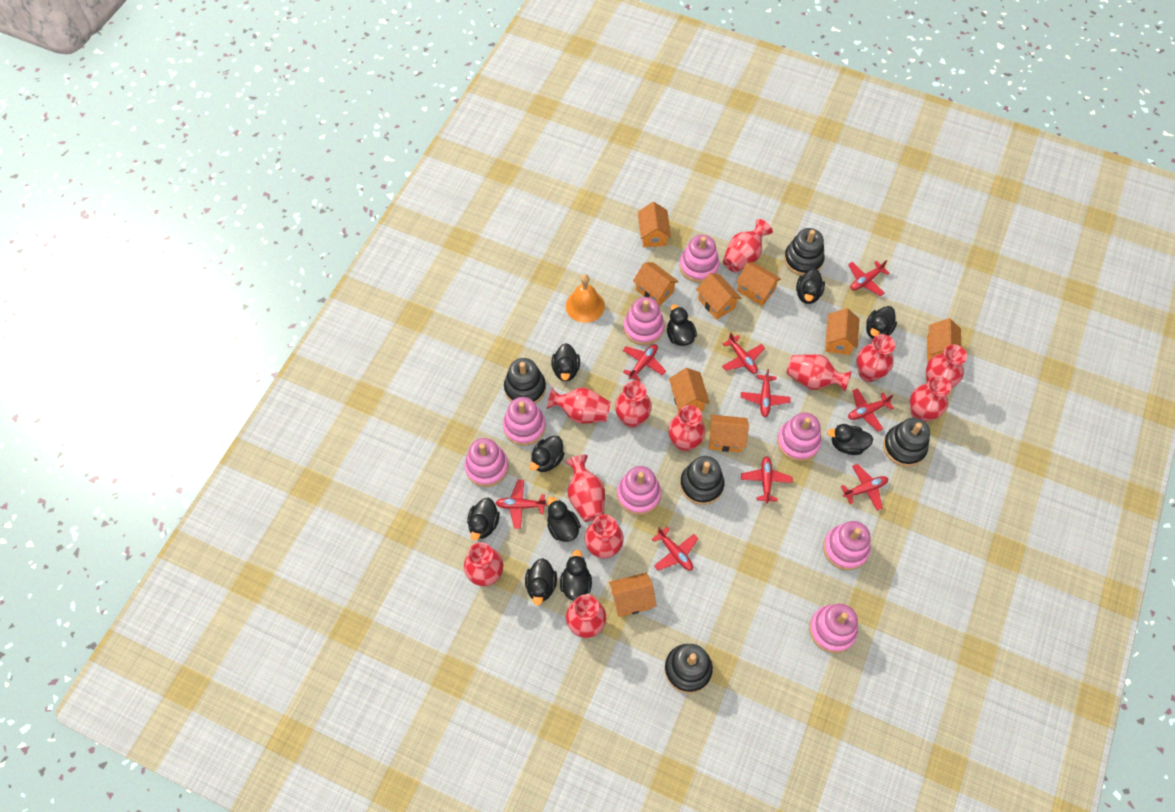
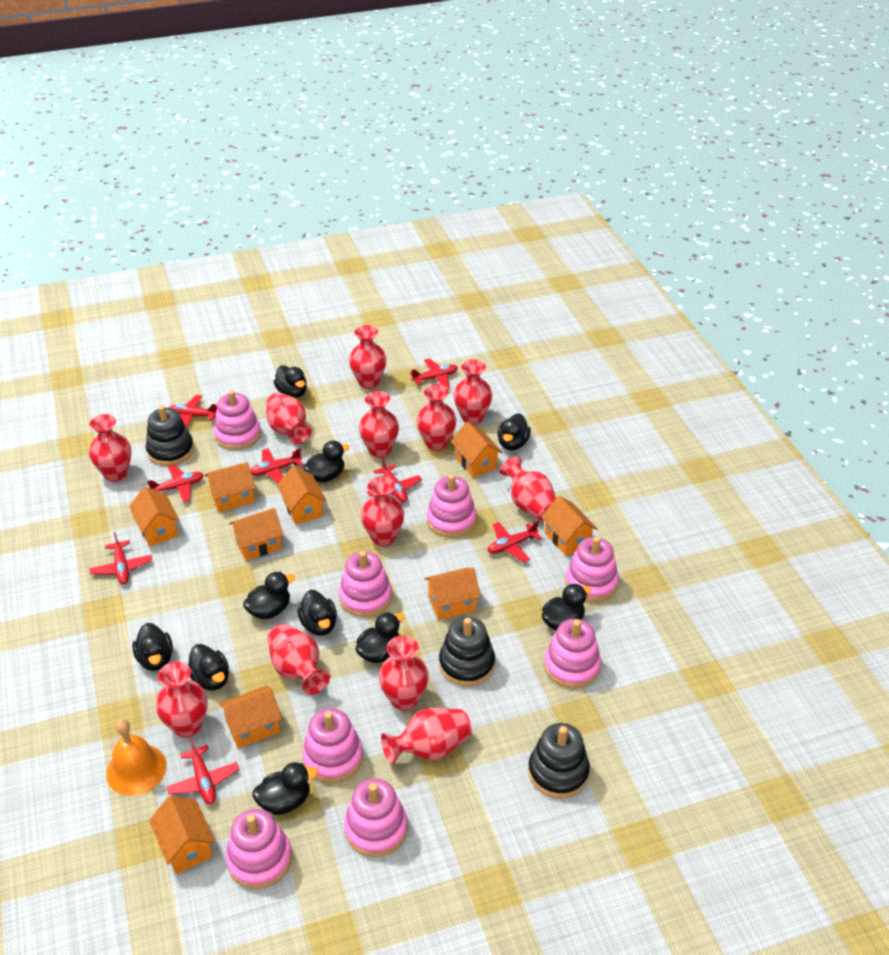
black stacking toy: 5 -> 3
red plane: 9 -> 8

